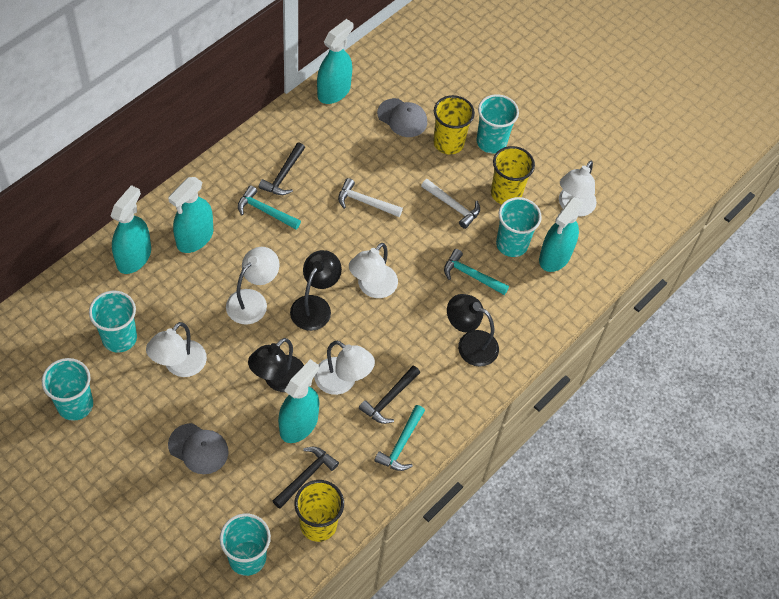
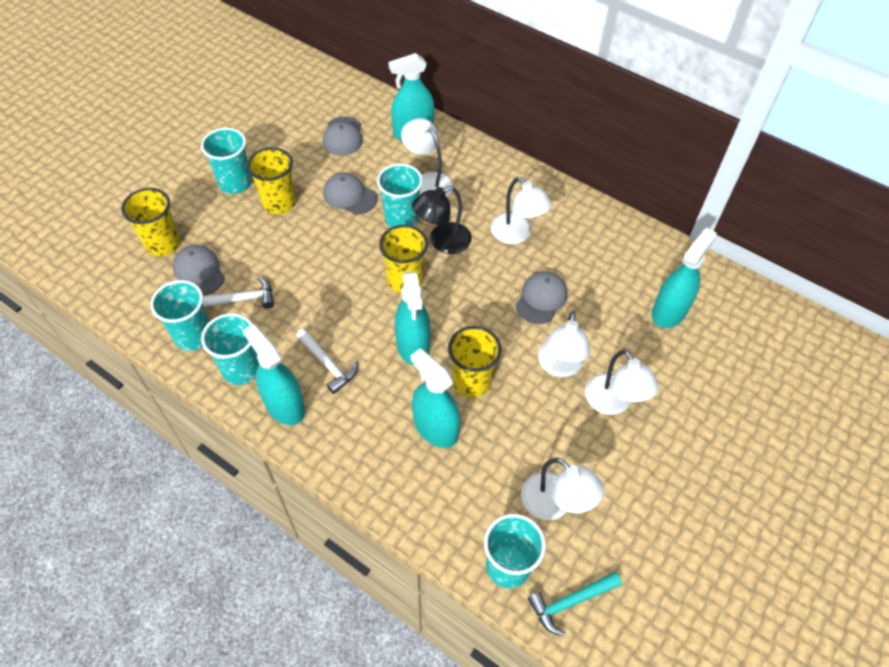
black hammer: 3 -> 0
black lamp: 3 -> 1
grey cap: 2 -> 4
turquoise hammer: 3 -> 1
yellow cup: 3 -> 4

